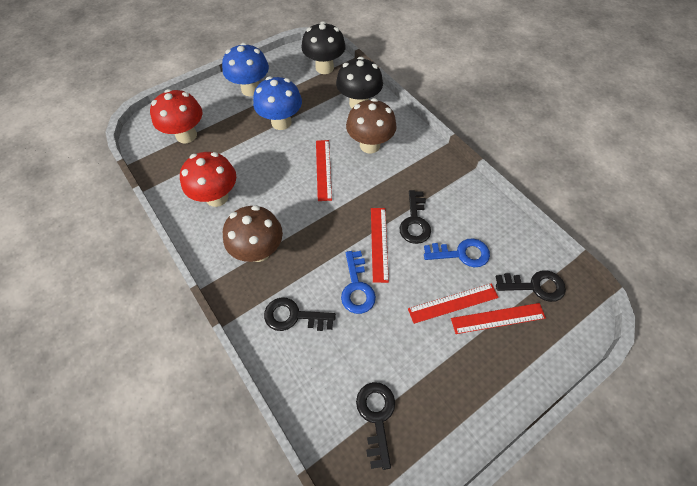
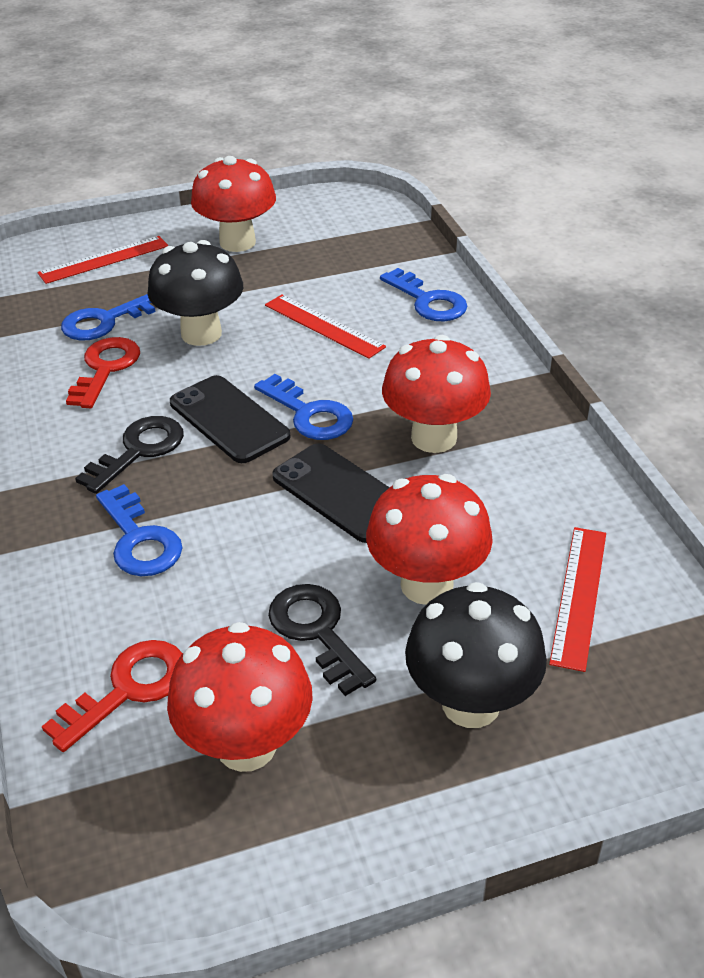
black key: 4 -> 2
black phone: 0 -> 2
blue key: 2 -> 4
blue mushroom: 2 -> 0
brown mushroom: 2 -> 0
red key: 0 -> 2
red mushroom: 2 -> 4
red ruler: 4 -> 3

